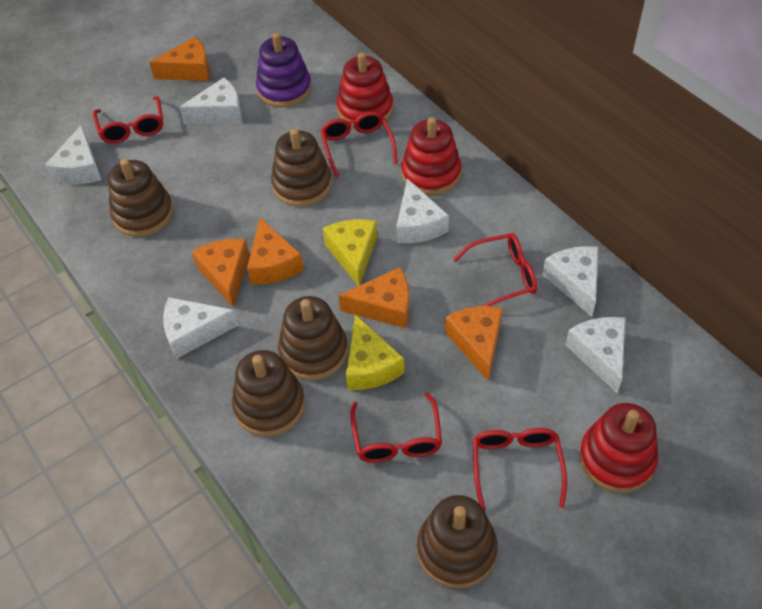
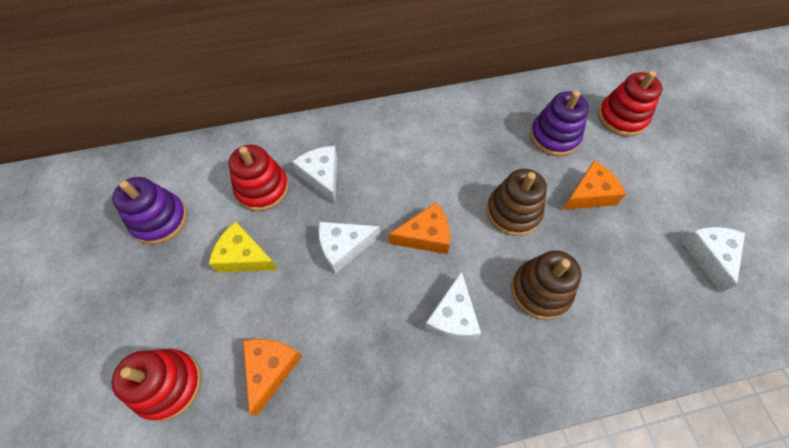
brown stacking toy: 5 -> 2
orange cheese: 5 -> 3
purple stacking toy: 1 -> 2
red glasses: 5 -> 0
white cheese: 6 -> 4
yellow cheese: 2 -> 1

